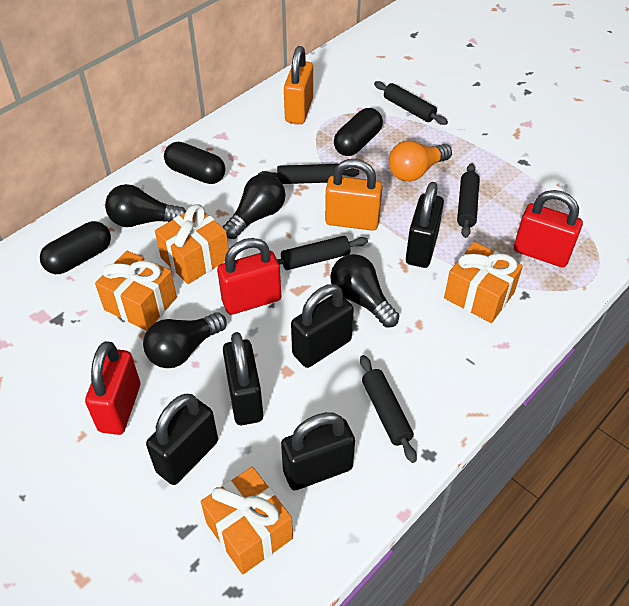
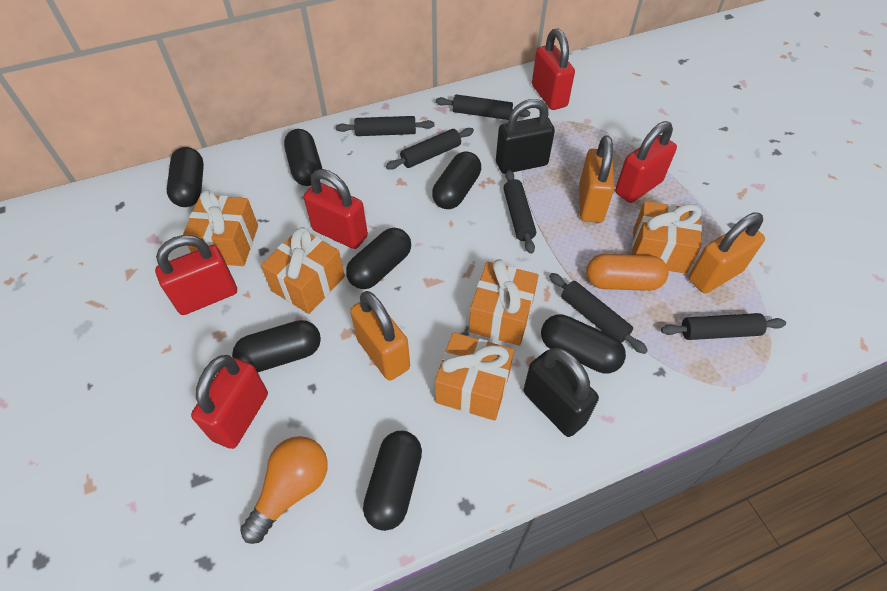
black capsule: 3 -> 7
black light bulb: 4 -> 0
black padlock: 5 -> 2
black rolling pin: 5 -> 6
orange capsule: 0 -> 1
orange gift: 4 -> 5
orange padlock: 2 -> 3
red padlock: 3 -> 5

